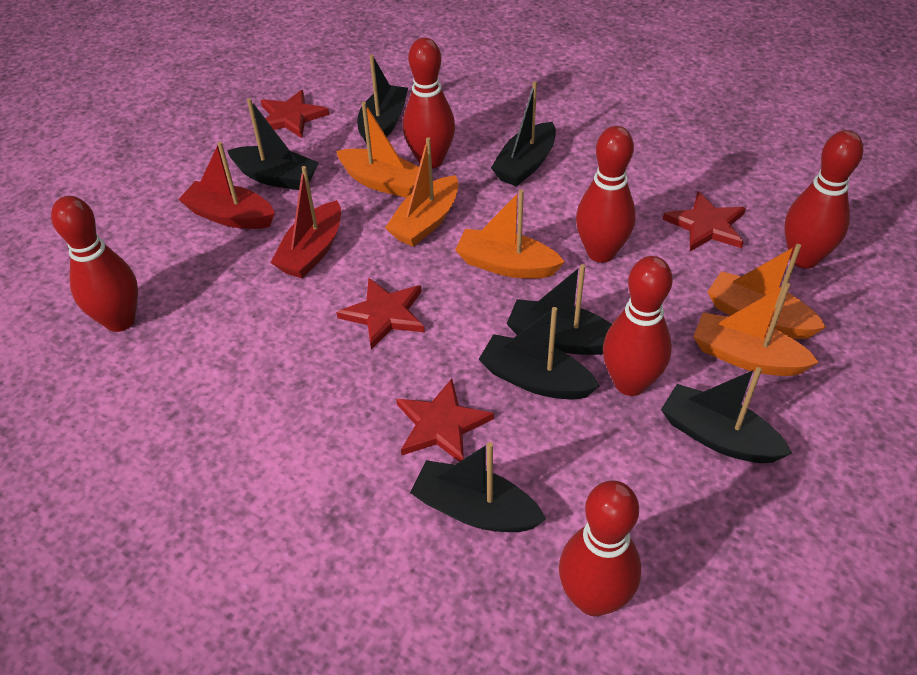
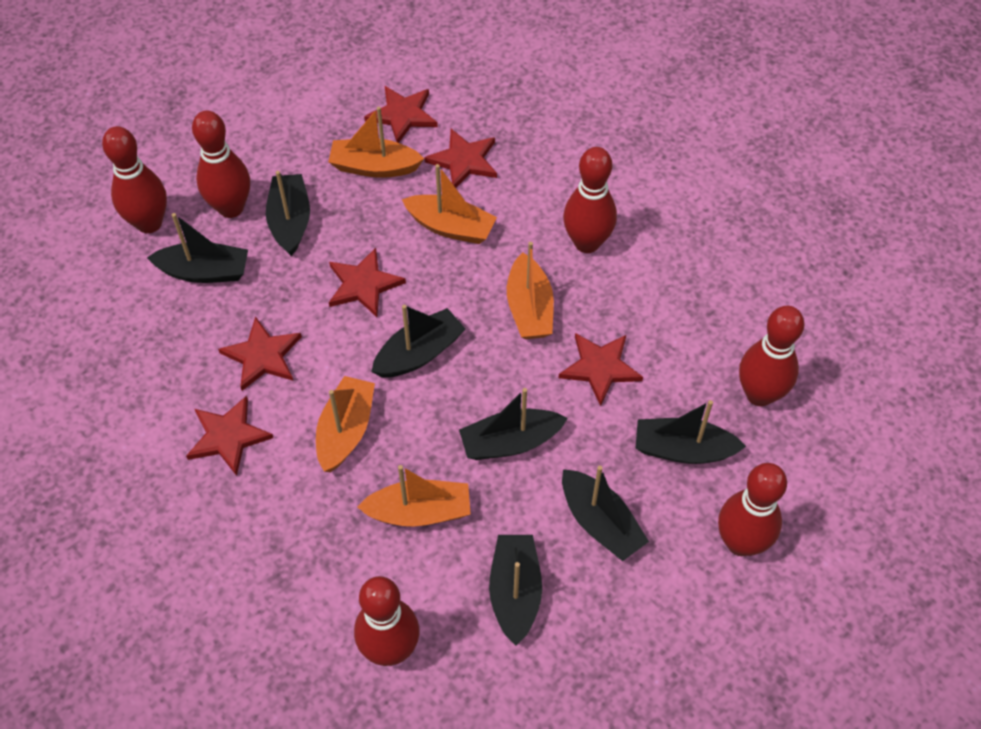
red boat: 2 -> 0
red star: 4 -> 6

